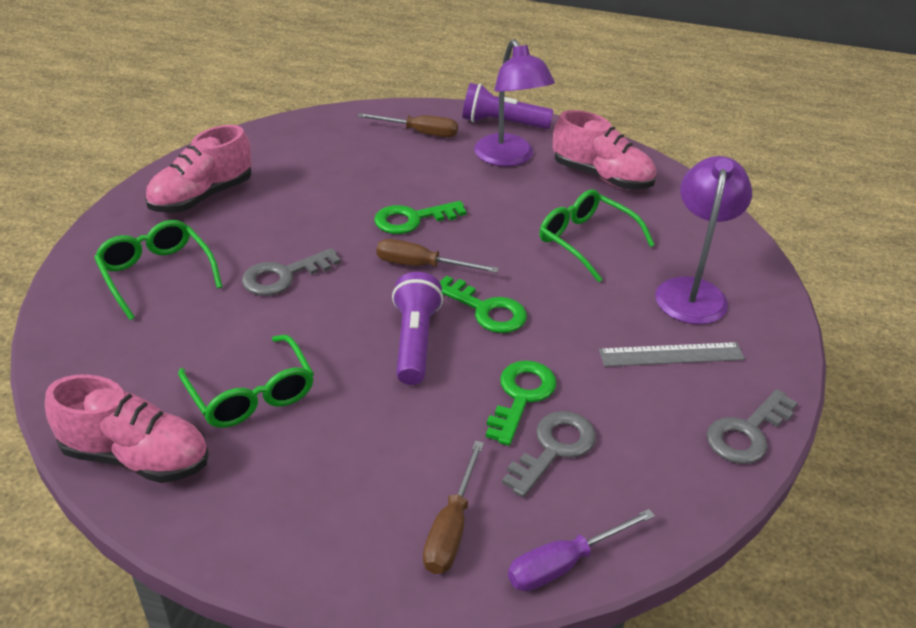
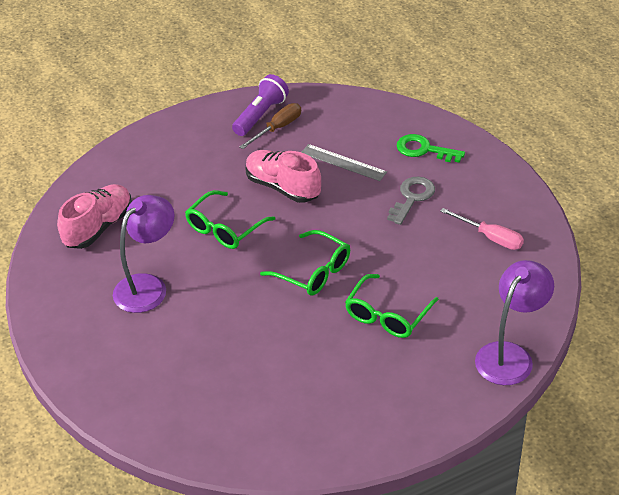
brown screwdriver: 3 -> 1
green key: 3 -> 1
grey key: 3 -> 1
pink screwdriver: 0 -> 1
pink shoe: 3 -> 2
purple flashlight: 2 -> 1
purple screwdriver: 1 -> 0

